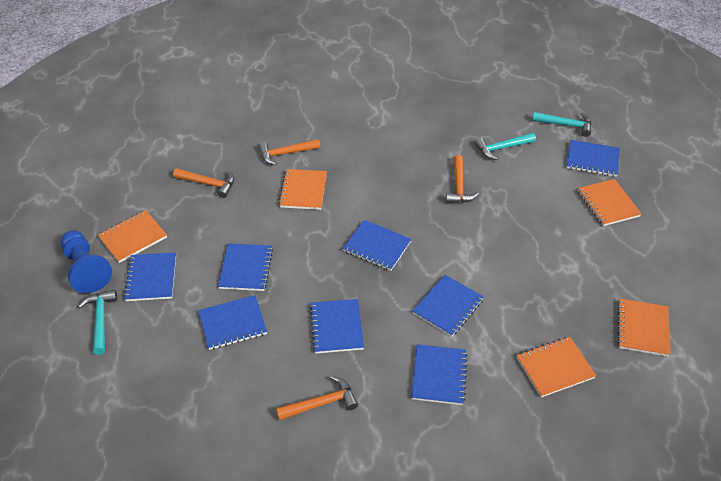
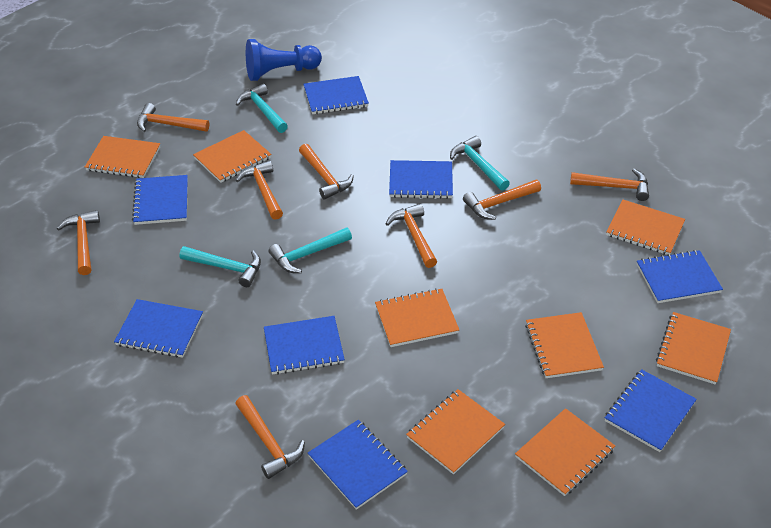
orange hammer: 4 -> 8
orange notebook: 5 -> 8
turquoise hammer: 3 -> 4

